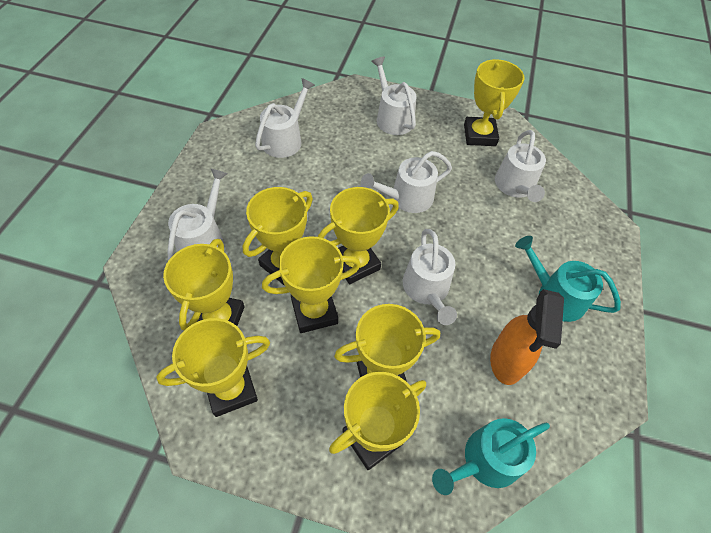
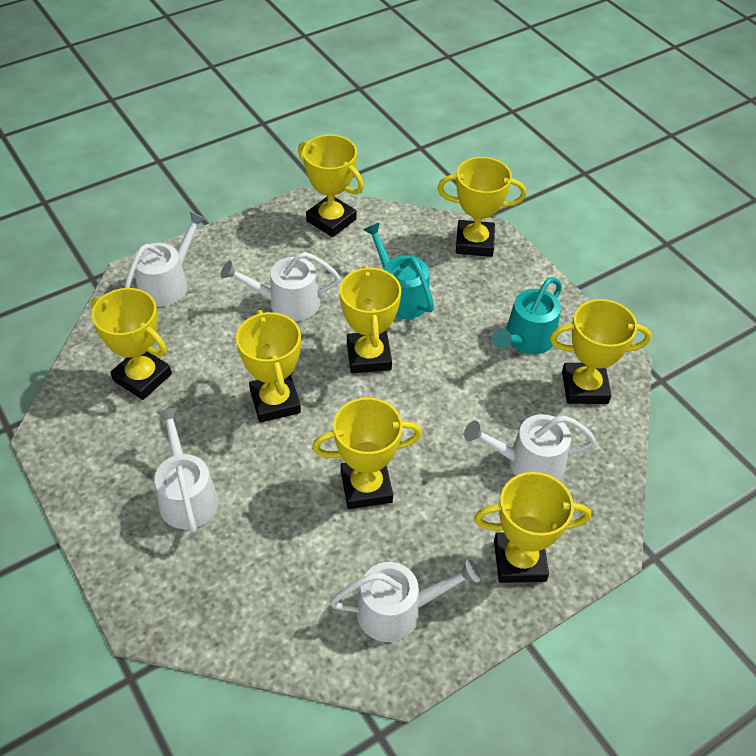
orange spray bottle: 1 -> 0
white watering can: 6 -> 5

